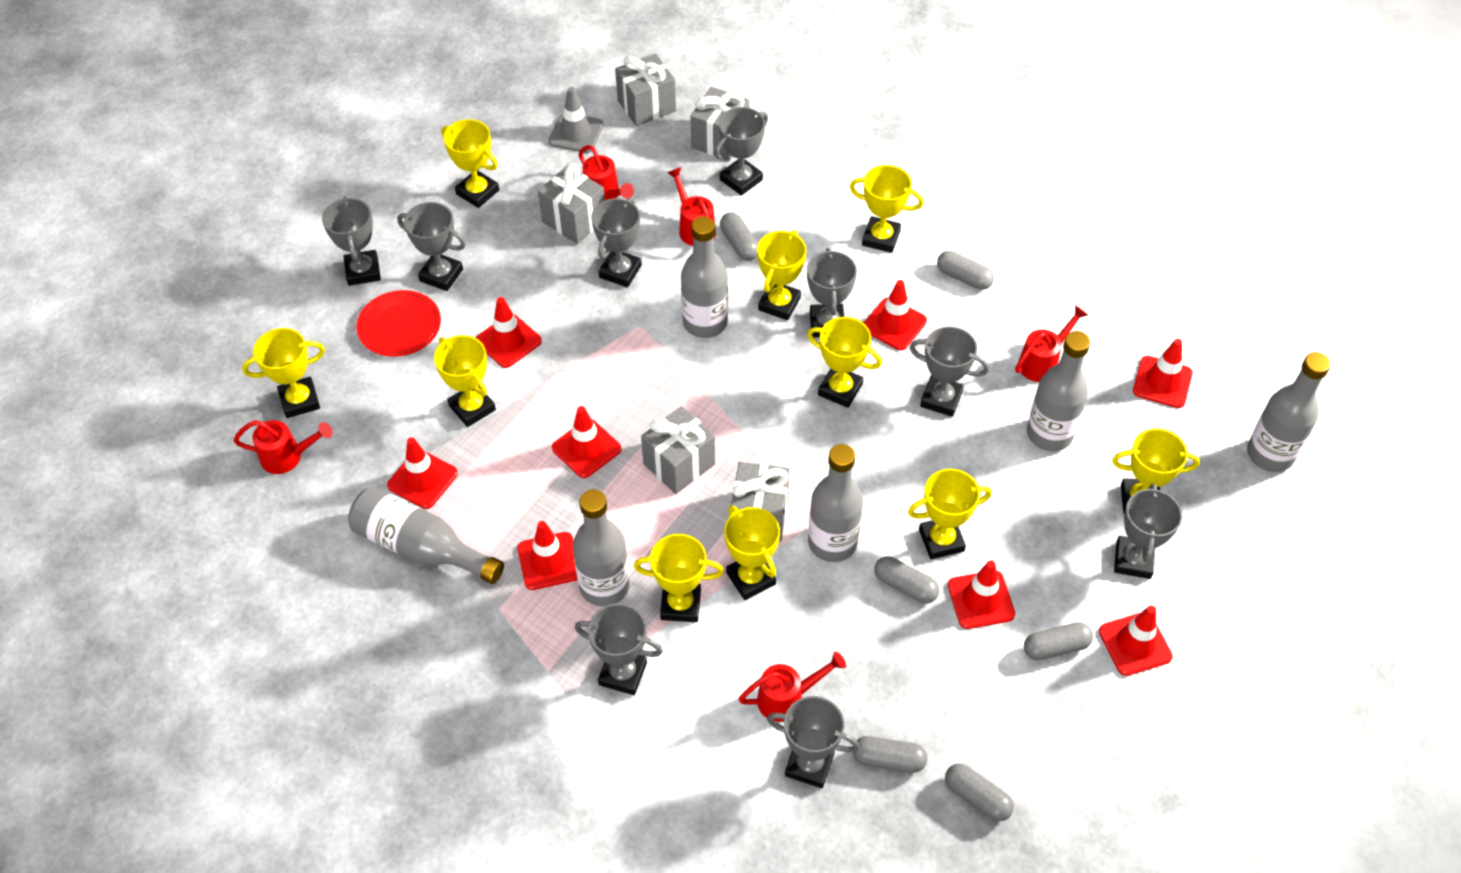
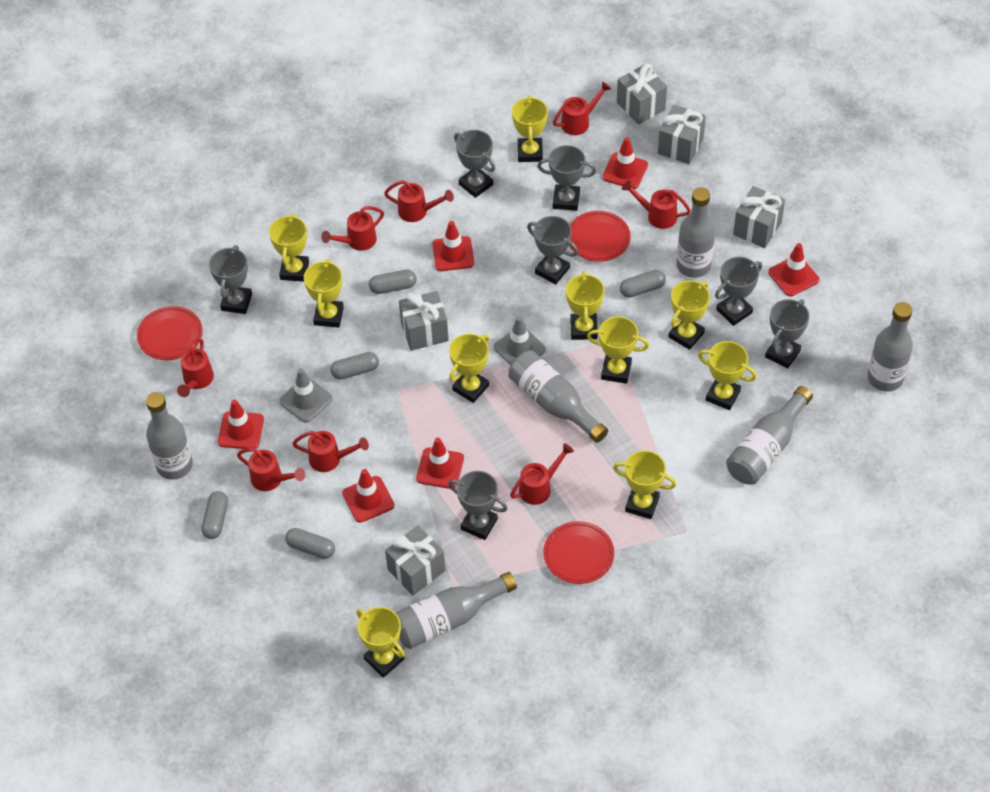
grey capsule: 6 -> 5
grey traffic cone: 1 -> 2
grey trophy: 9 -> 7
red plate: 1 -> 3
red traffic cone: 8 -> 6
red watering can: 5 -> 8

